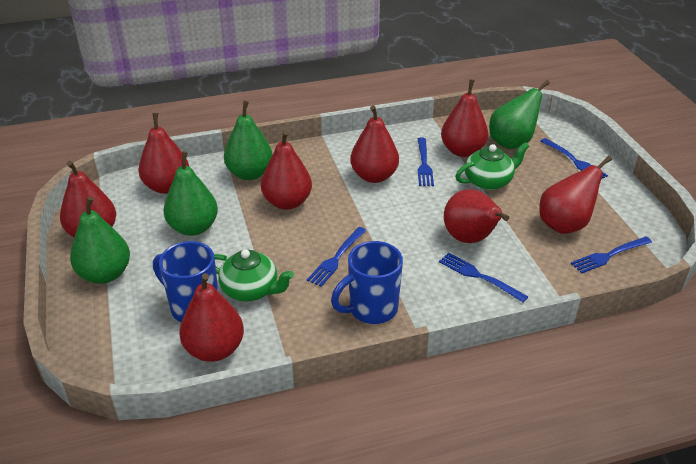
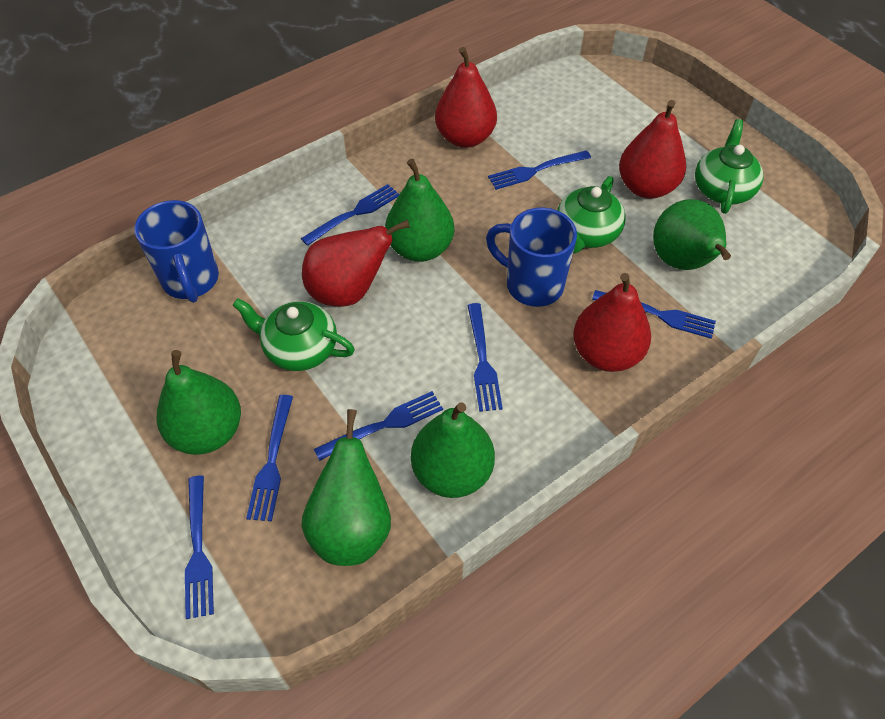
blue fork: 5 -> 7
green pear: 4 -> 5
green teapot: 2 -> 3
red pear: 8 -> 4

